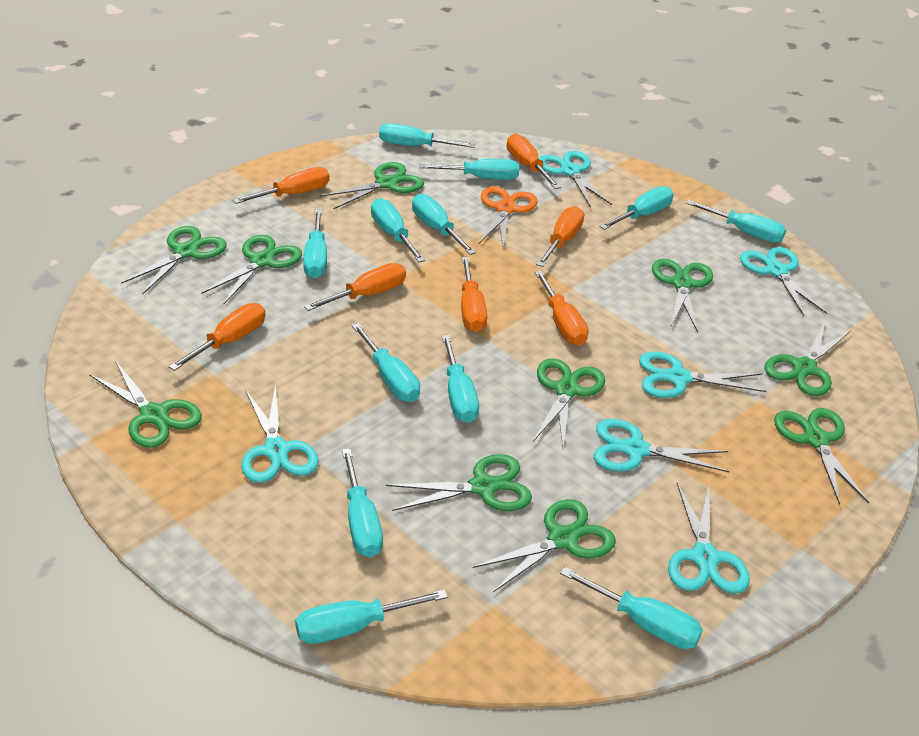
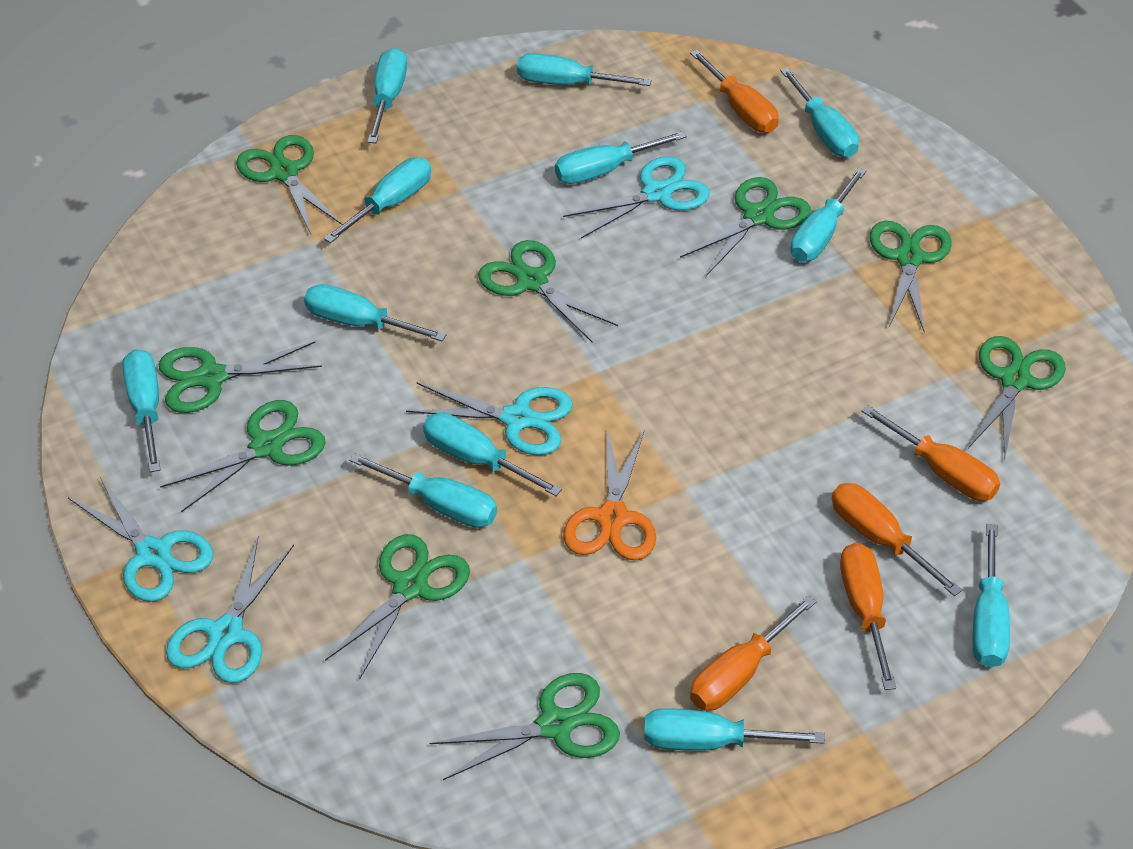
green scissors: 10 -> 9
orange screwdriver: 7 -> 5
turquoise scissors: 6 -> 4

